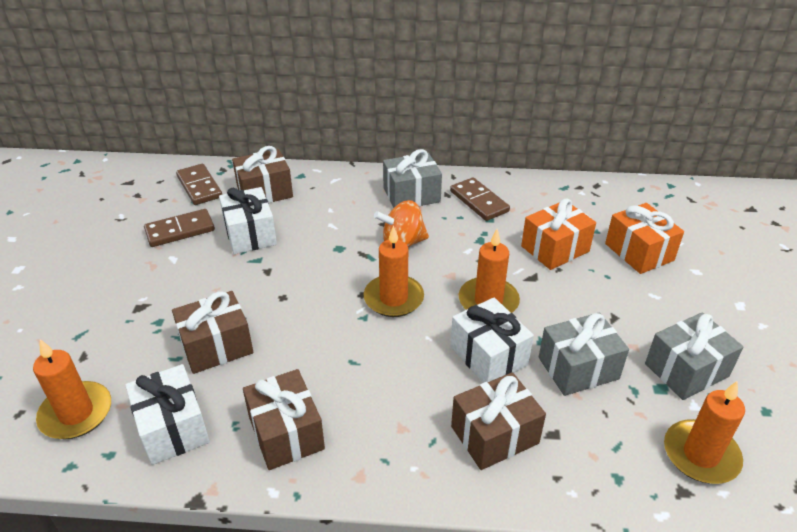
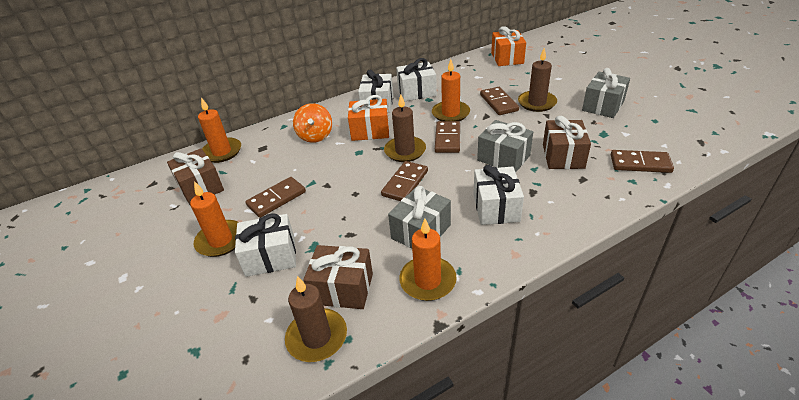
brown candle: 0 -> 3
brown domino: 3 -> 5
brown gift: 4 -> 3
white gift: 3 -> 4

